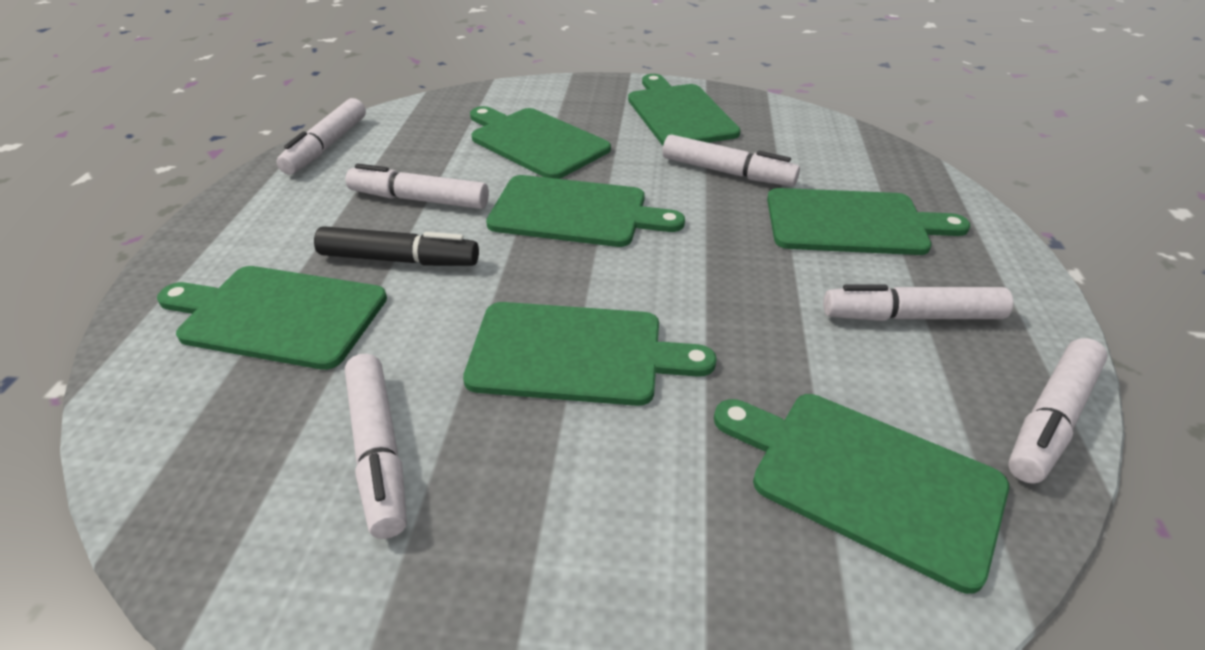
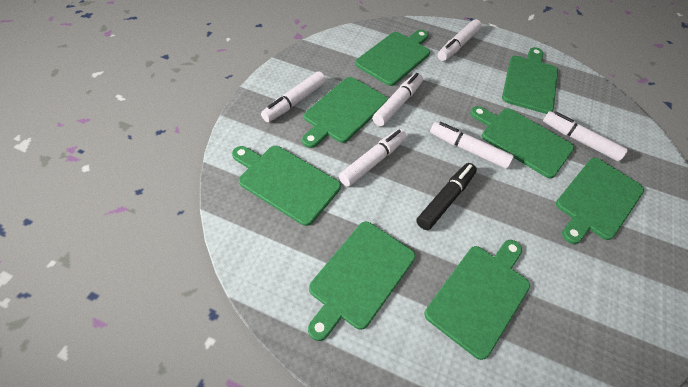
green cutting board: 7 -> 8

